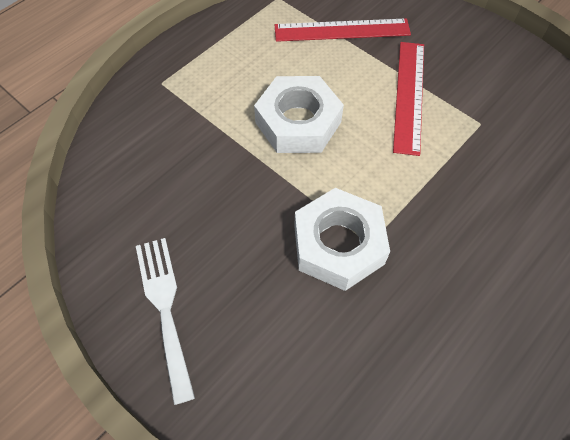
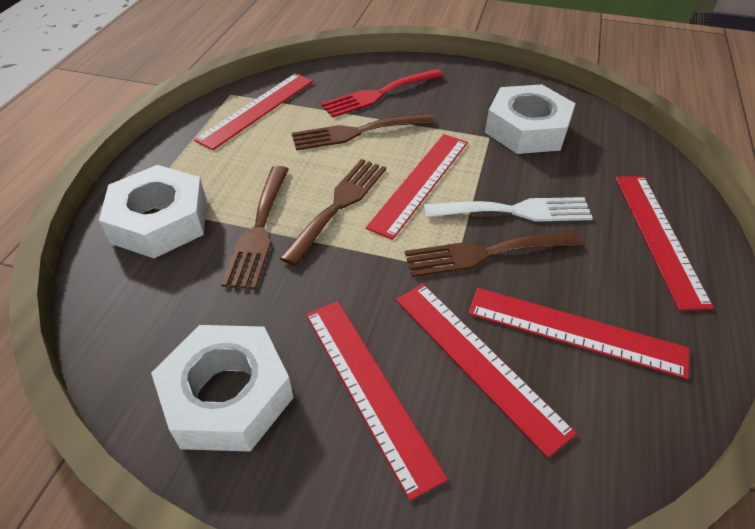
brown fork: 0 -> 4
red fork: 0 -> 1
red ruler: 2 -> 6
white nut: 2 -> 3

